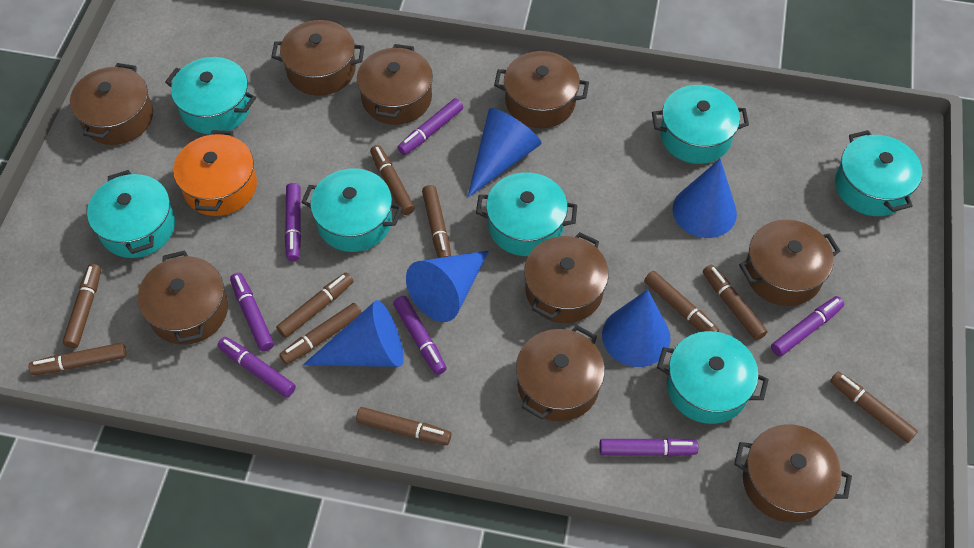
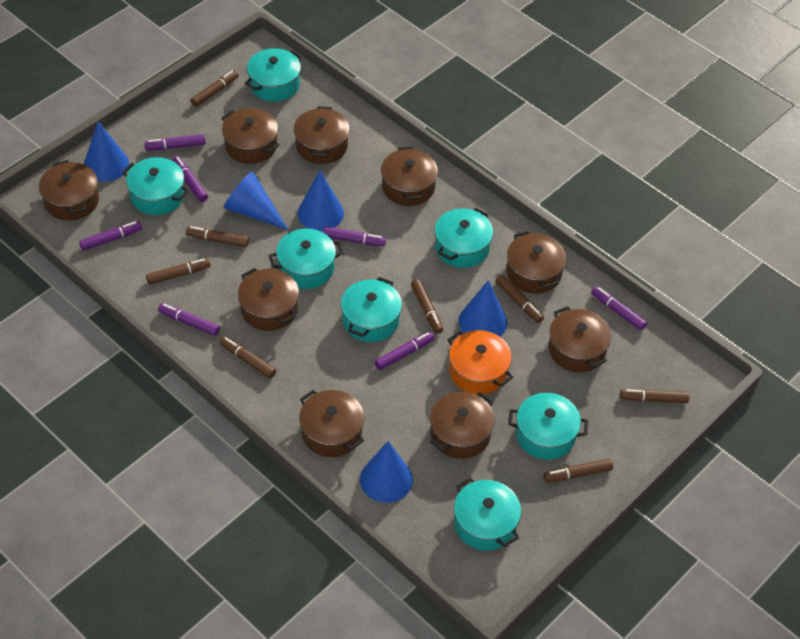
brown marker: 10 -> 8

